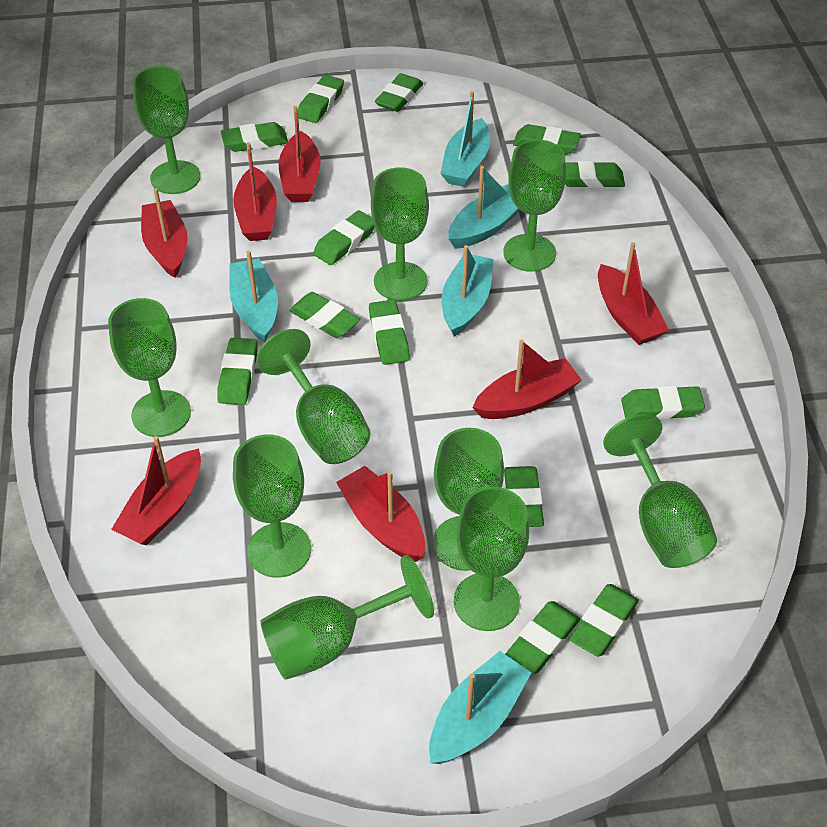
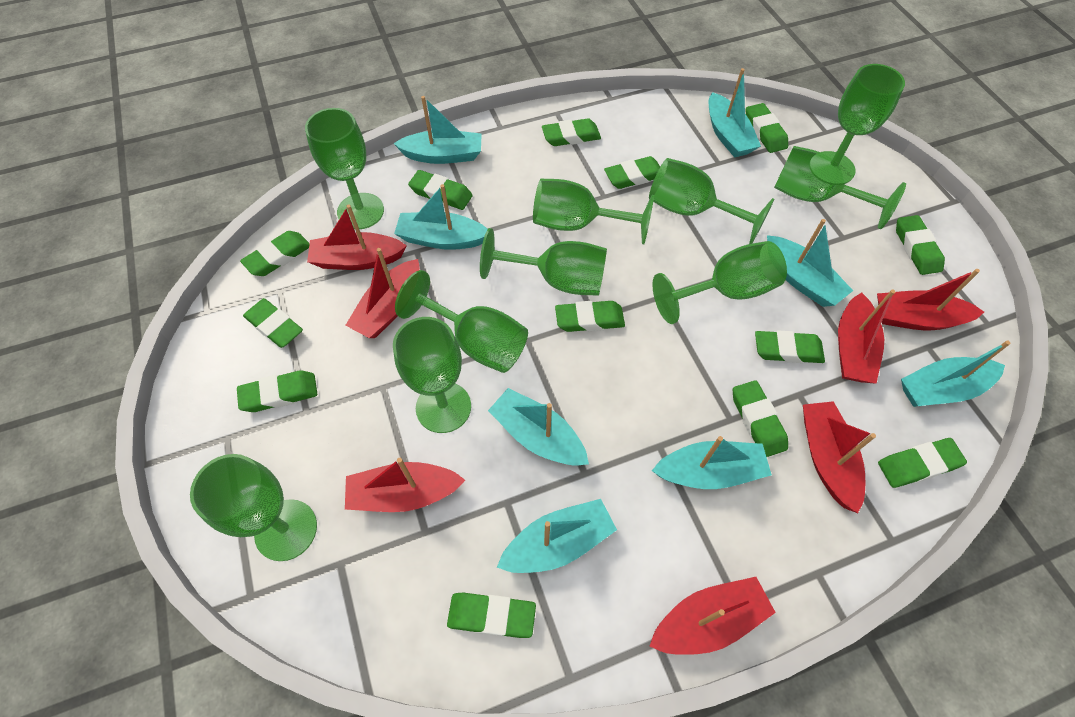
turquoise boat: 5 -> 8

